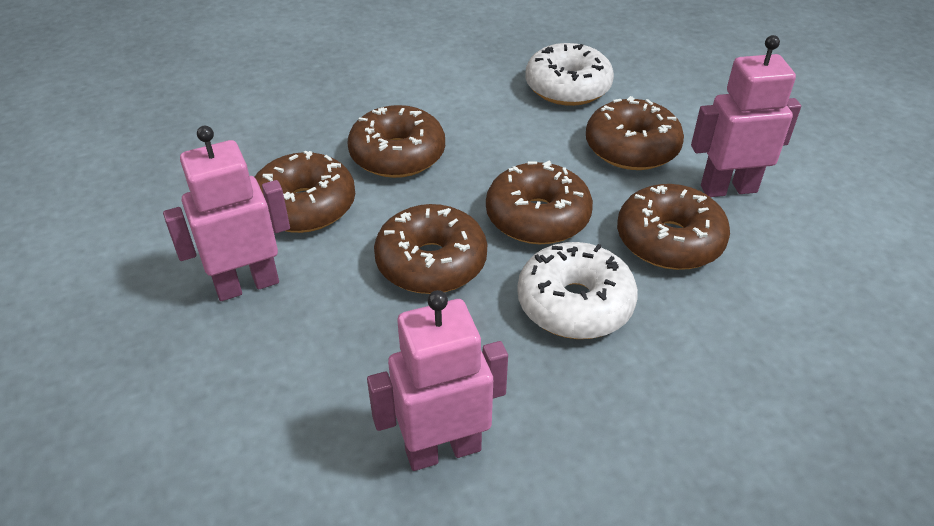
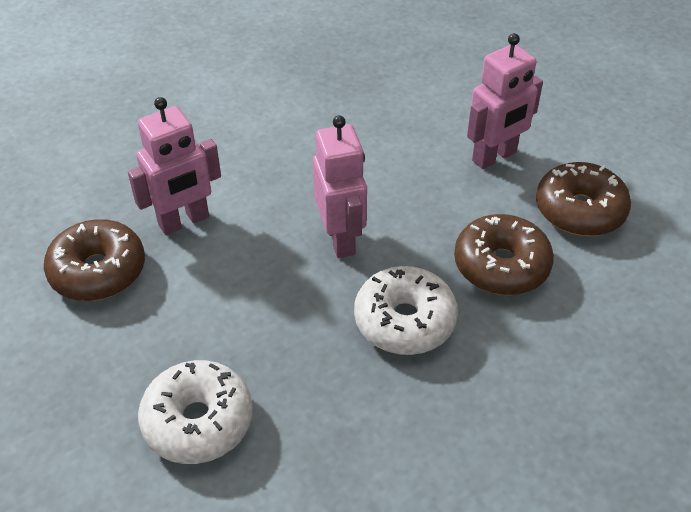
brown donut: 6 -> 3

